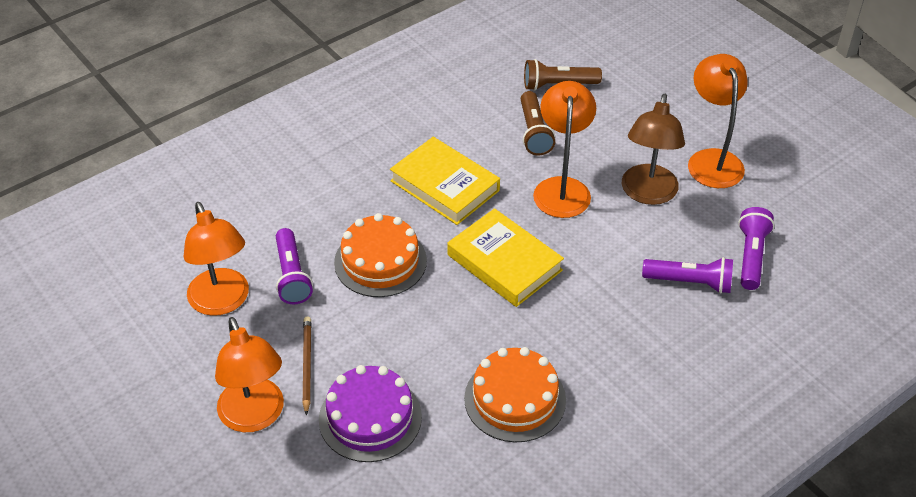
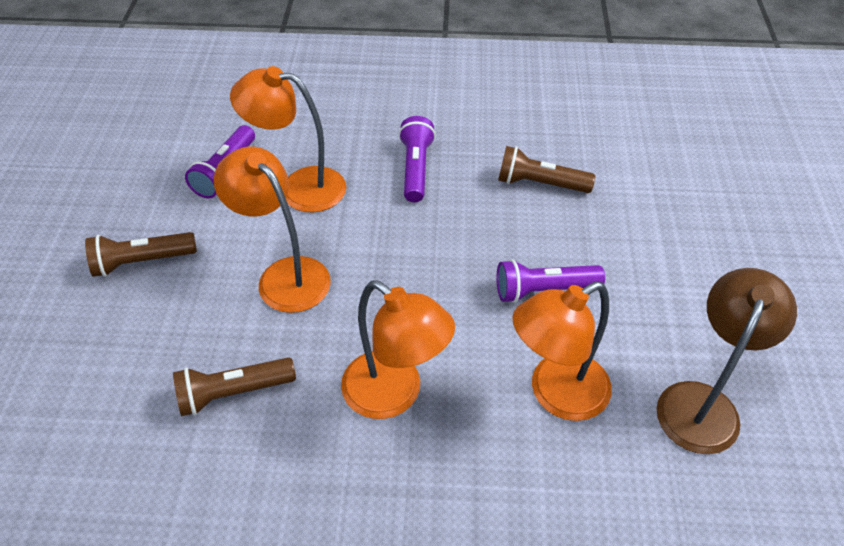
brown flashlight: 2 -> 3
brown pencil: 1 -> 0
orange cake: 2 -> 0
purple cake: 1 -> 0
yellow book: 2 -> 0

